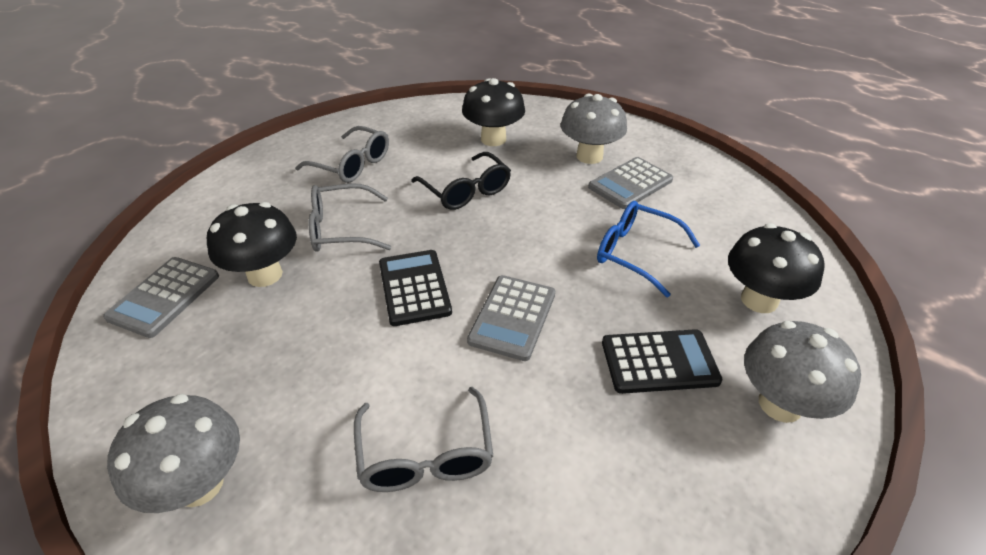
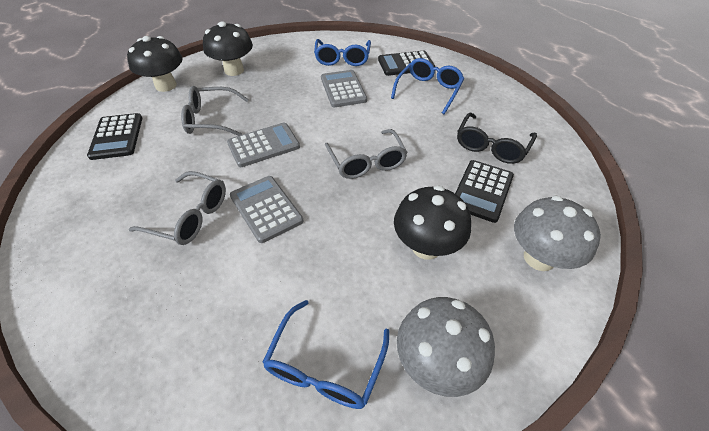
black calculator: 2 -> 3
blue glasses: 1 -> 3
grey mushroom: 3 -> 2

